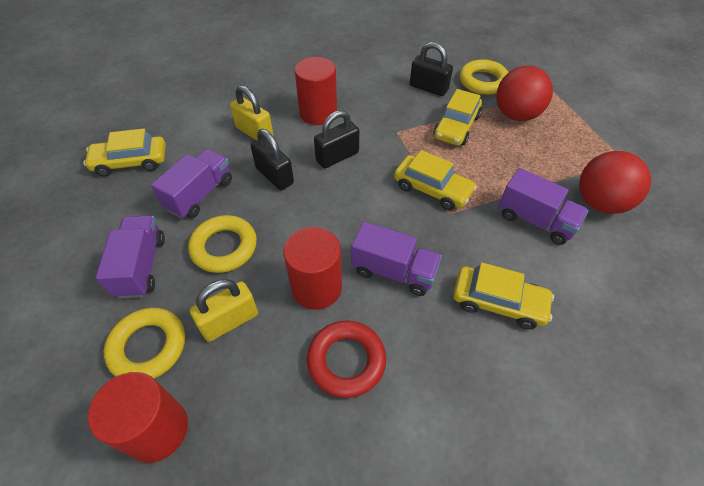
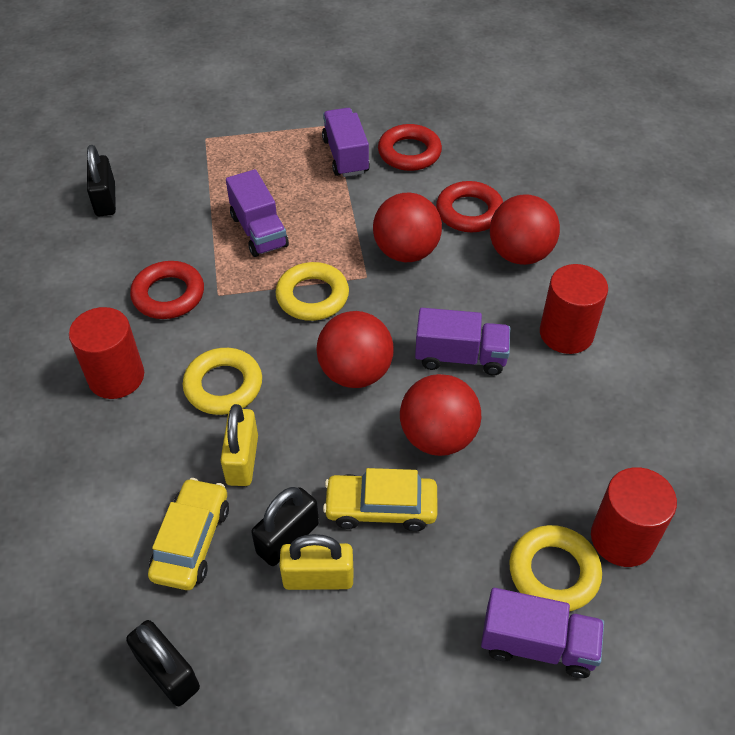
red ball: 2 -> 4
red ring: 1 -> 3
yellow car: 4 -> 2

